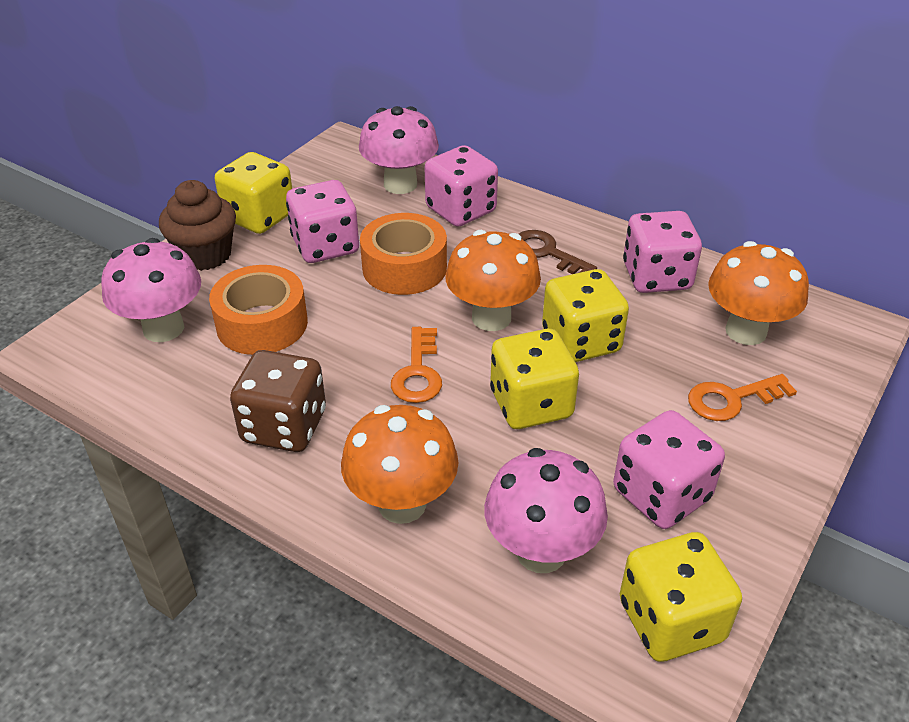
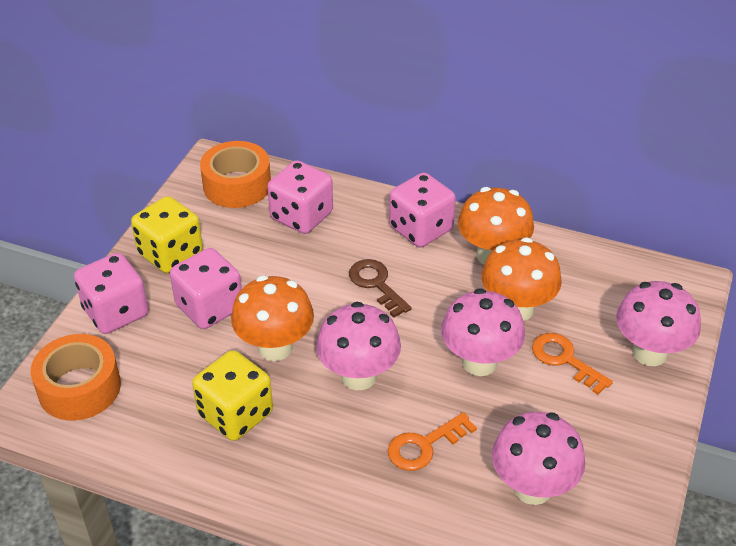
brown cupcake: 1 -> 0
brown dice: 1 -> 0
pink mushroom: 3 -> 4
yellow dice: 4 -> 2

